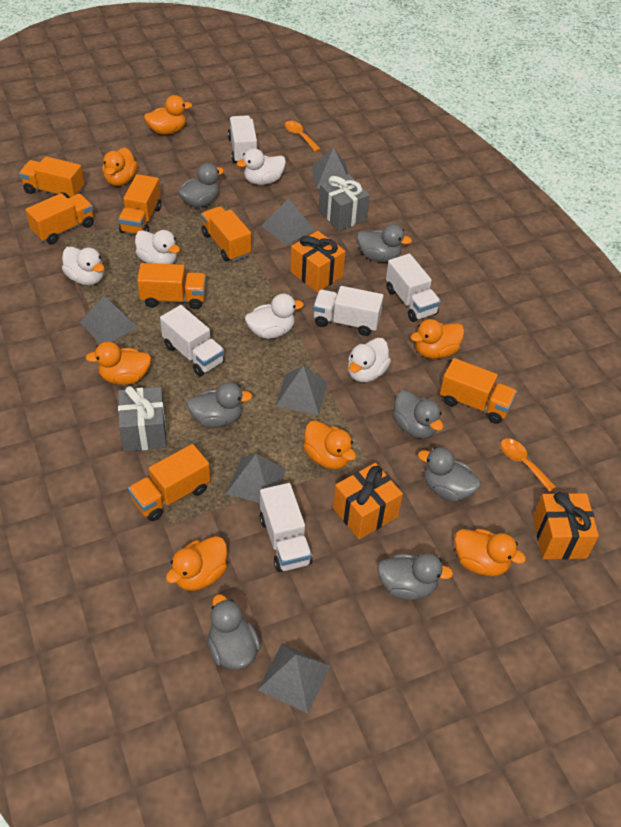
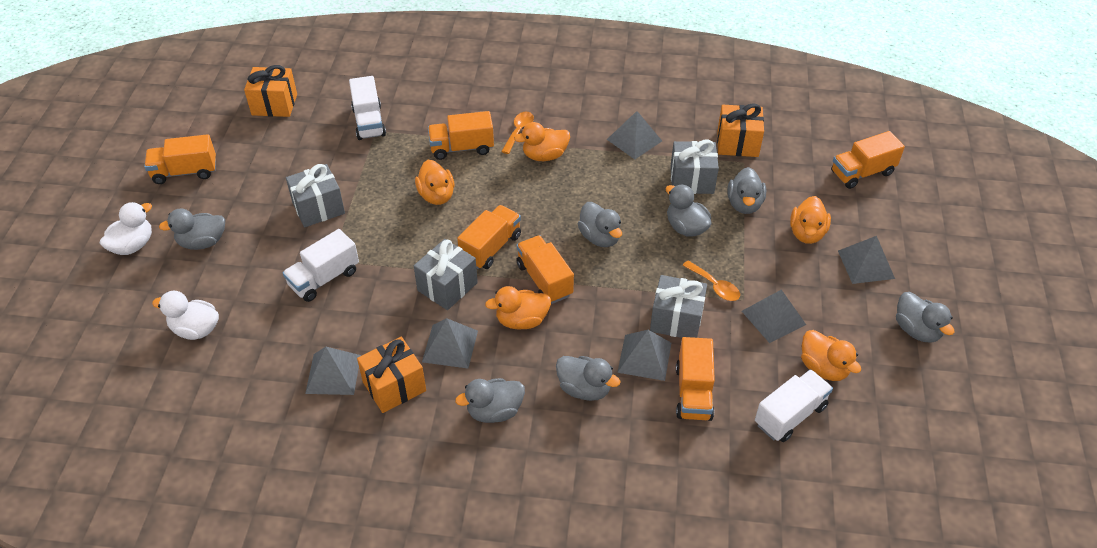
grey gift: 2 -> 4
orange duck: 7 -> 5
orange truck: 7 -> 6
white duck: 5 -> 2
white truck: 5 -> 3

